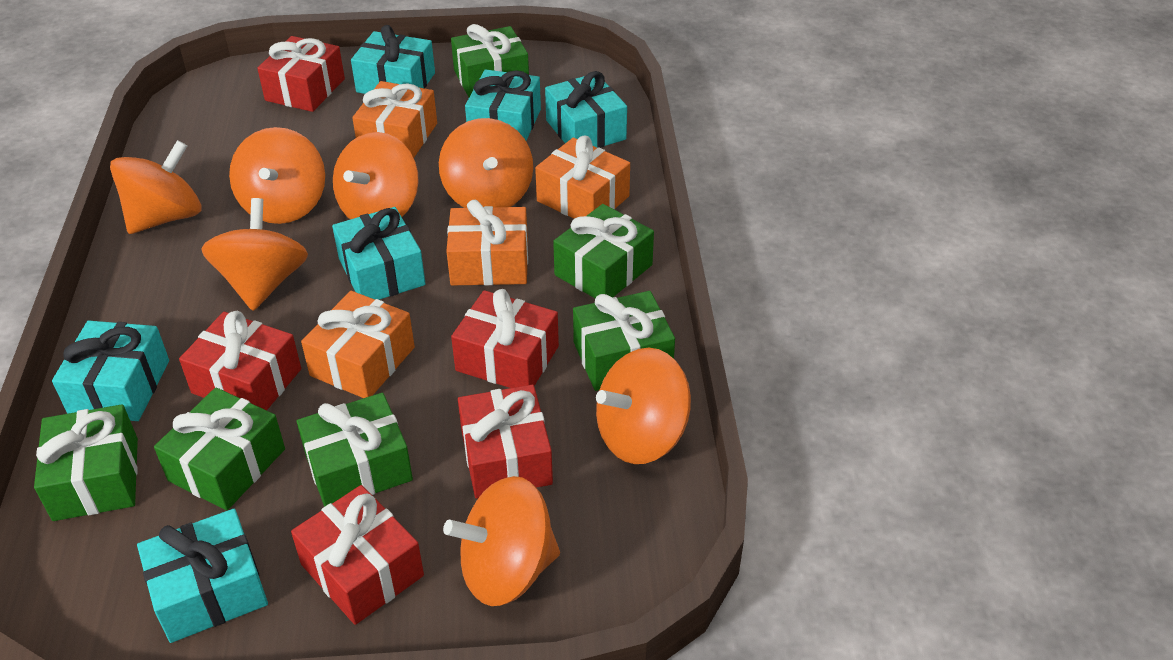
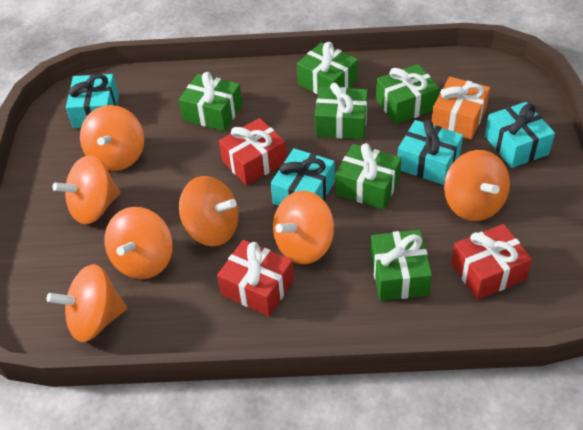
orange gift: 4 -> 1
red gift: 5 -> 3
turquoise gift: 6 -> 4

